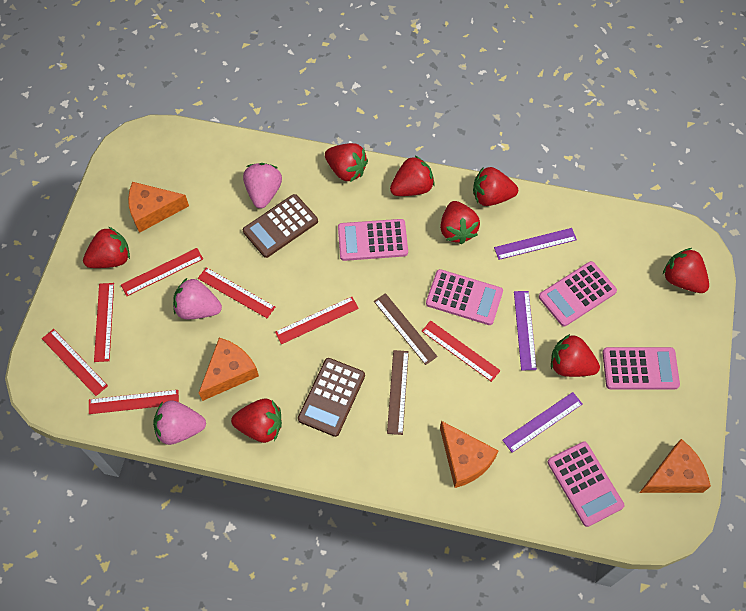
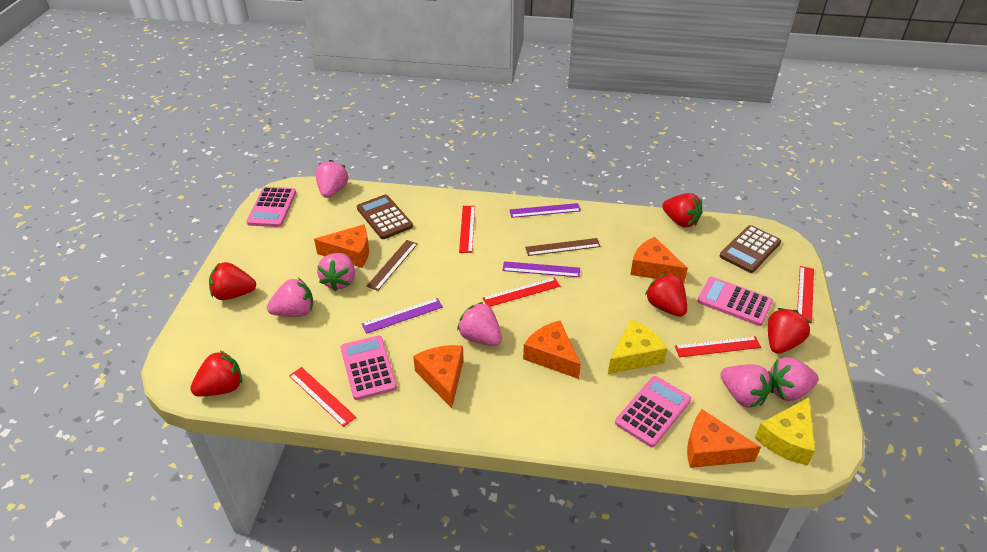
orange cheese: 4 -> 5
pink calculator: 5 -> 4
pink strawberry: 3 -> 6
red ruler: 7 -> 5
red strawberry: 8 -> 5
yellow cheese: 0 -> 2

